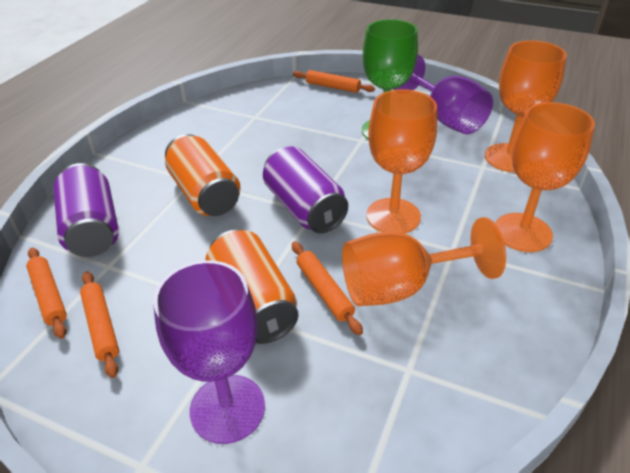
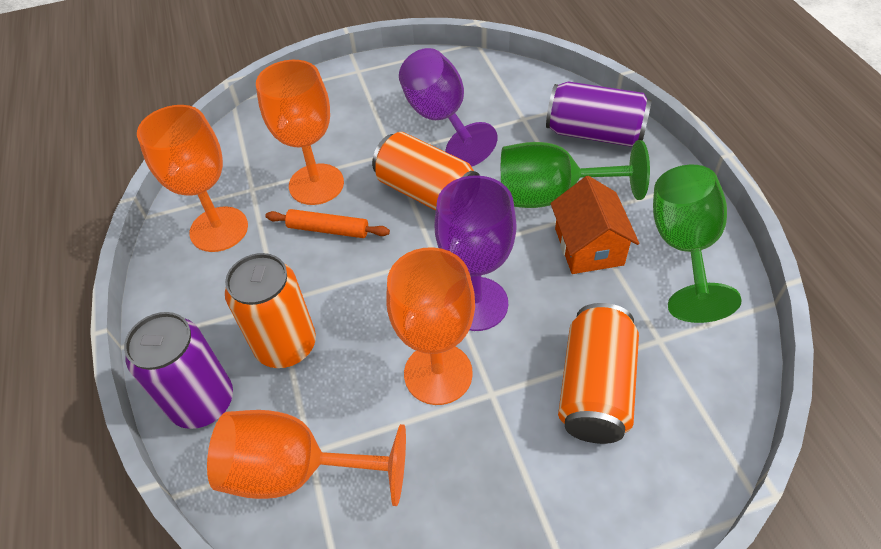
green goblet: 1 -> 2
orange can: 2 -> 3
orange house: 0 -> 1
orange rolling pin: 4 -> 1

